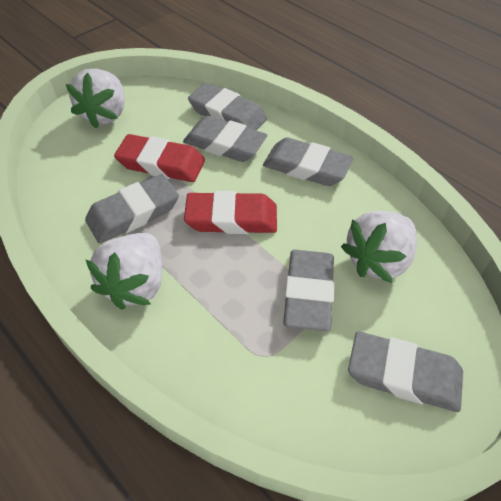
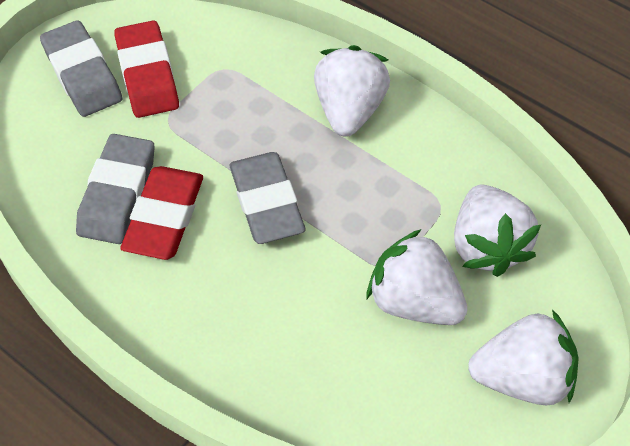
grey eraser: 6 -> 3
white strawberry: 3 -> 4

